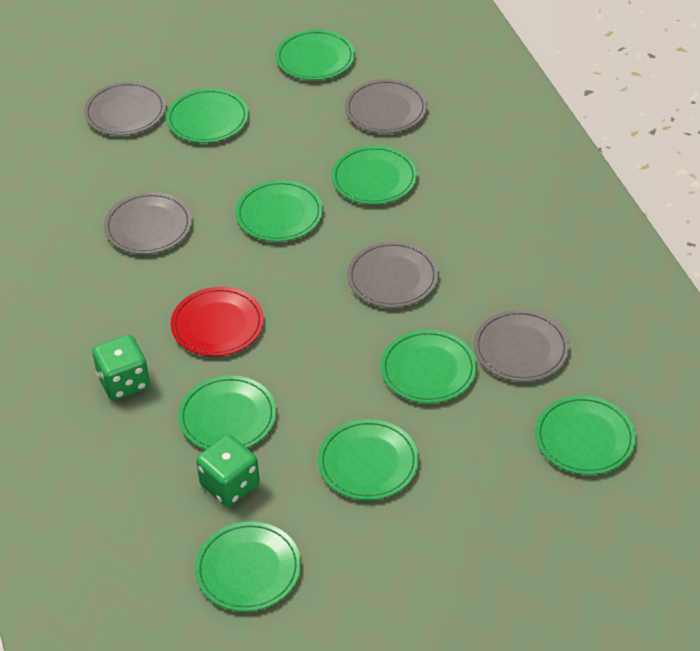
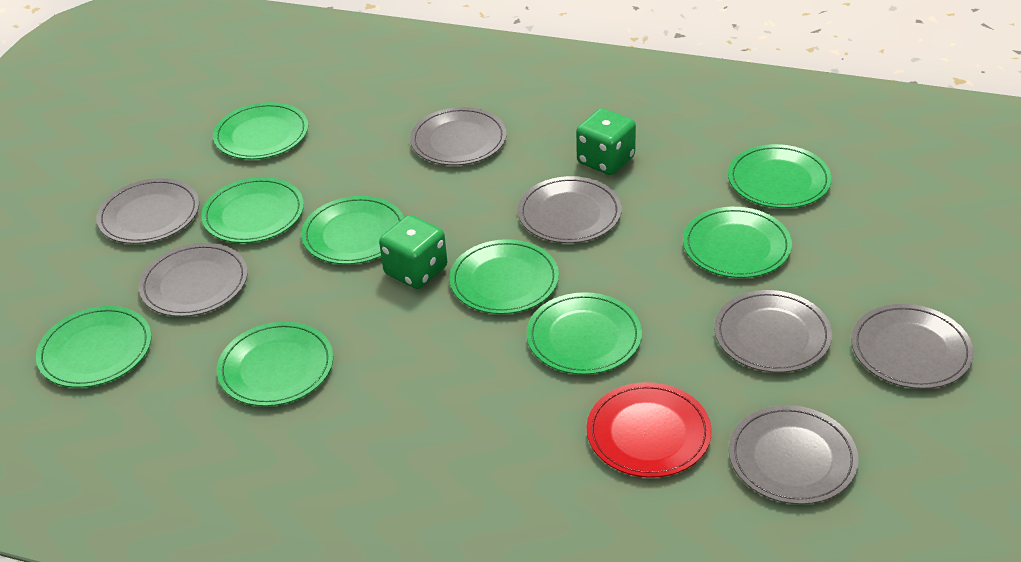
grey plate: 5 -> 7

